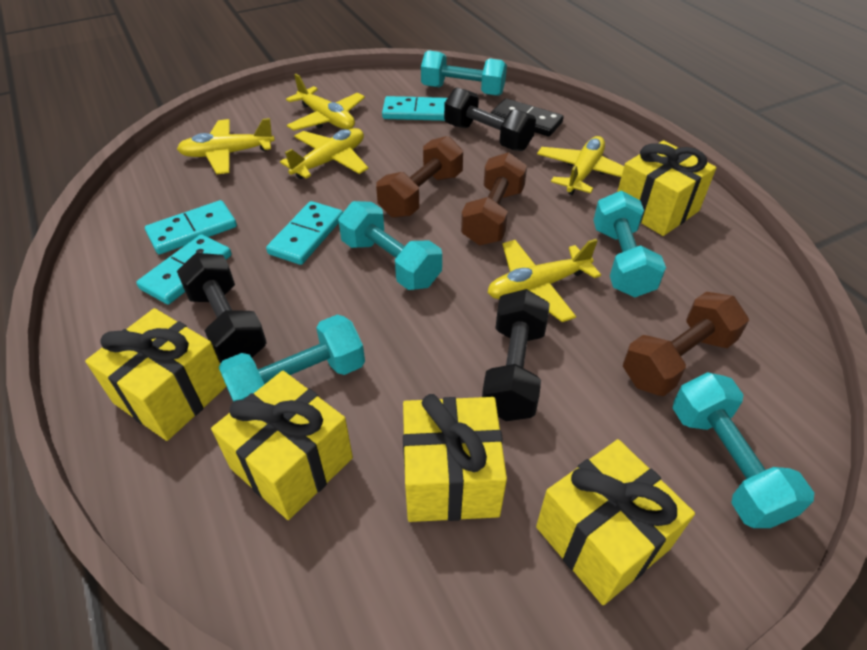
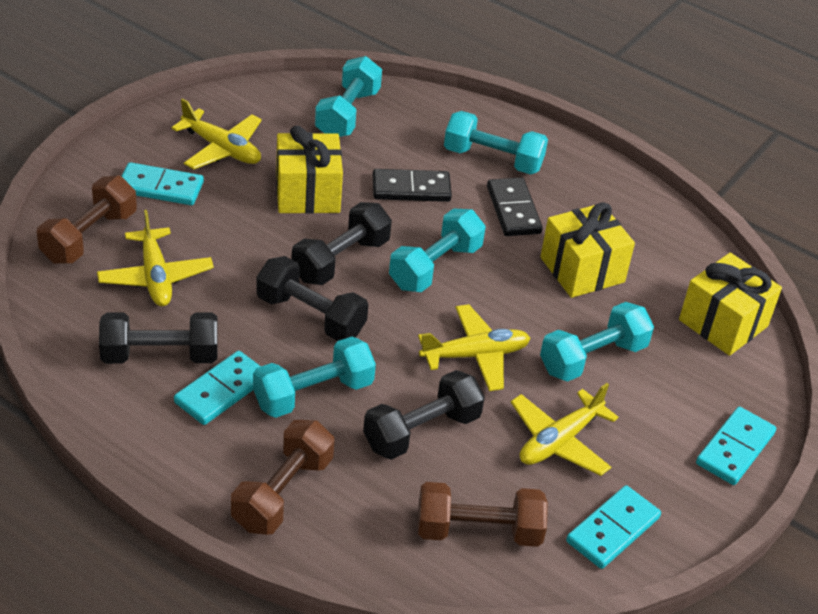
black domino: 1 -> 2
black dumbbell: 3 -> 4
yellow gift: 5 -> 3
yellow plane: 5 -> 4

